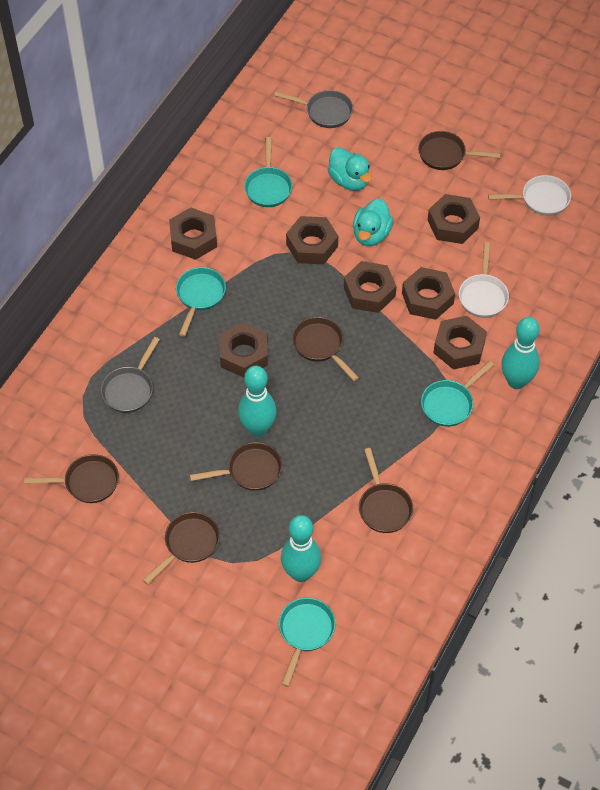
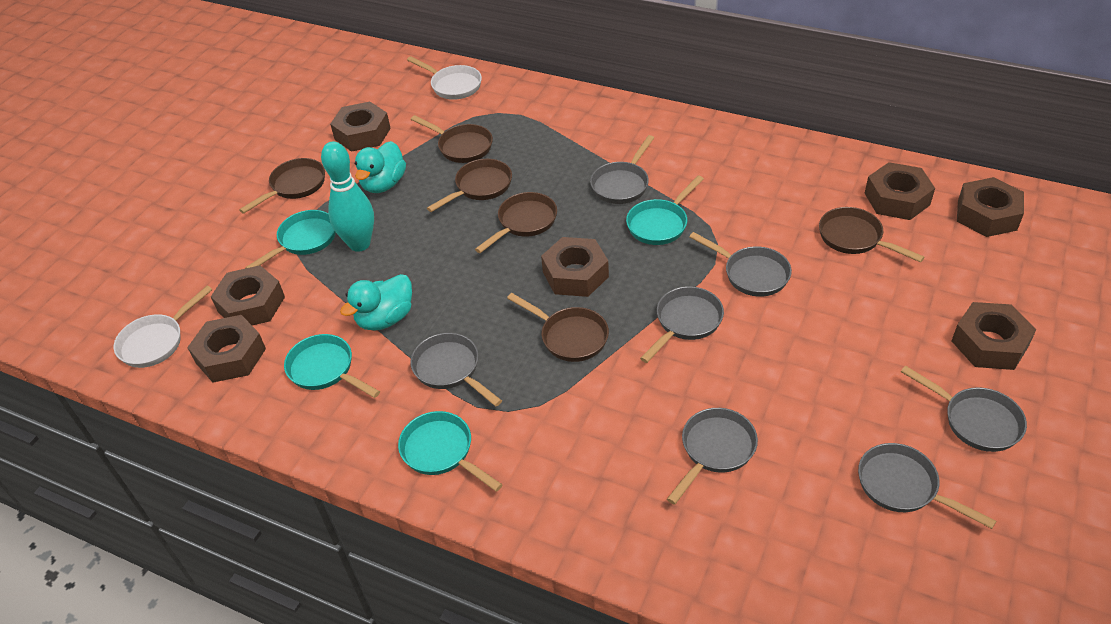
grey pan: 2 -> 7
turquoise bowling pin: 3 -> 1

